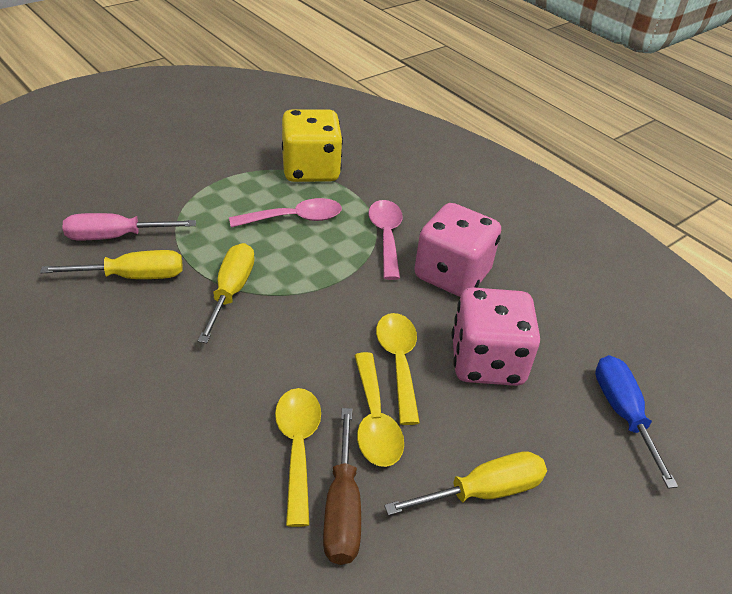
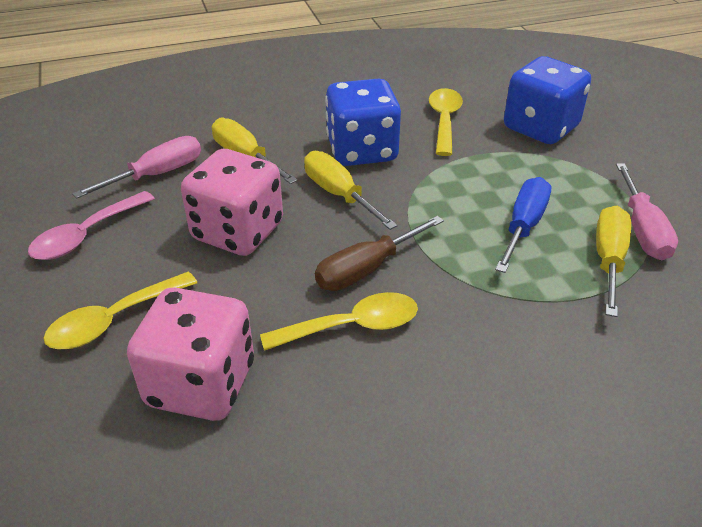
blue dice: 0 -> 2
pink screwdriver: 1 -> 2
pink spoon: 2 -> 1
yellow dice: 1 -> 0

